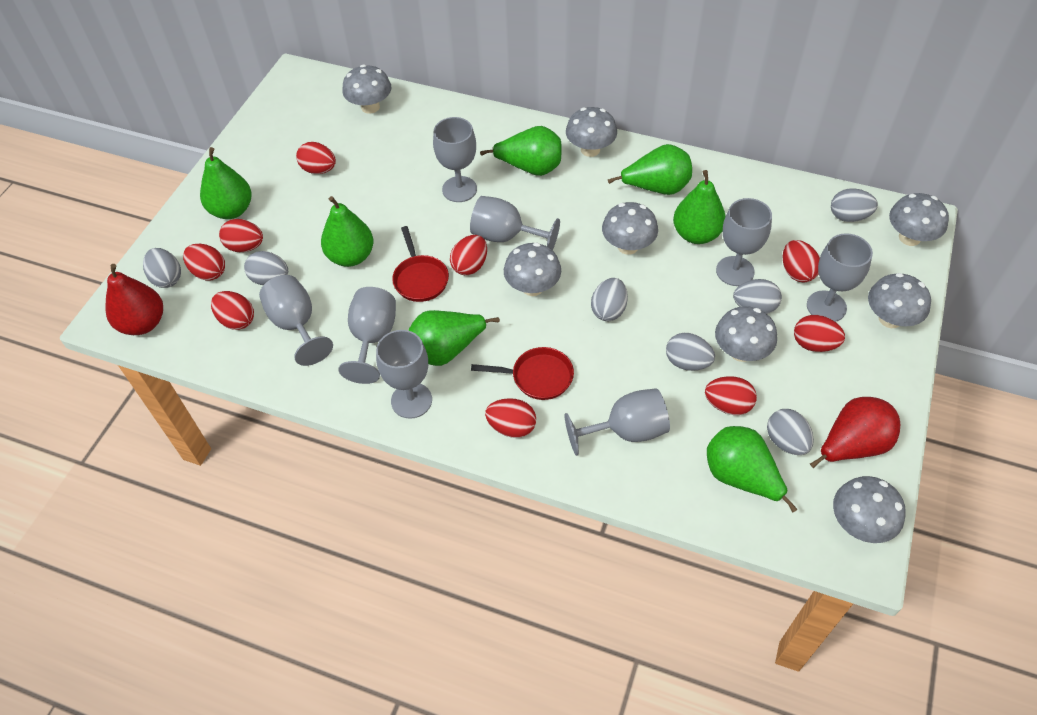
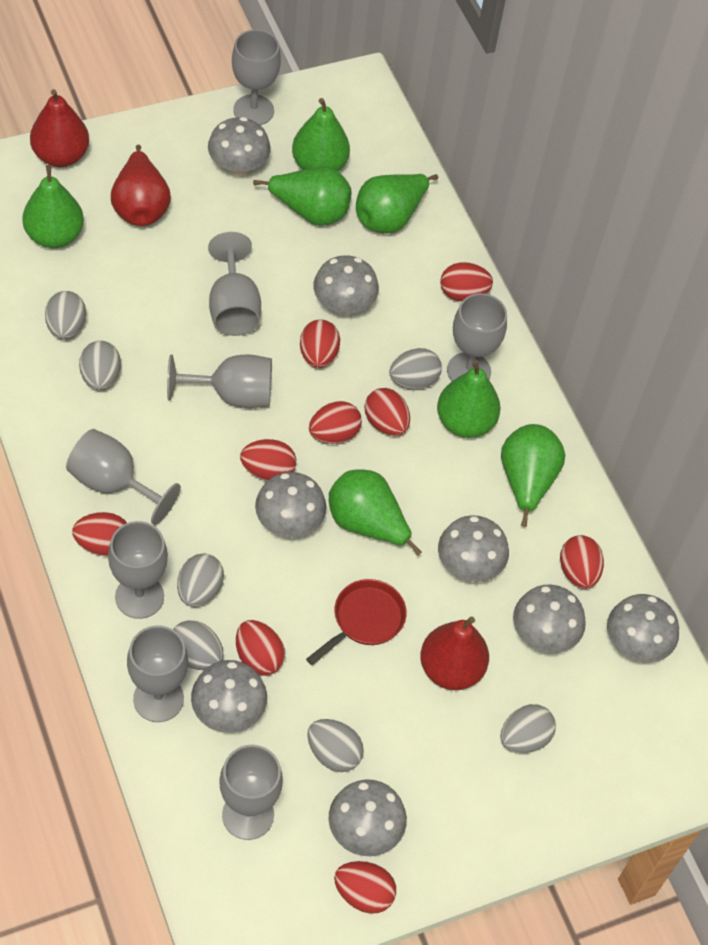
red pan: 2 -> 1
red pear: 2 -> 3

